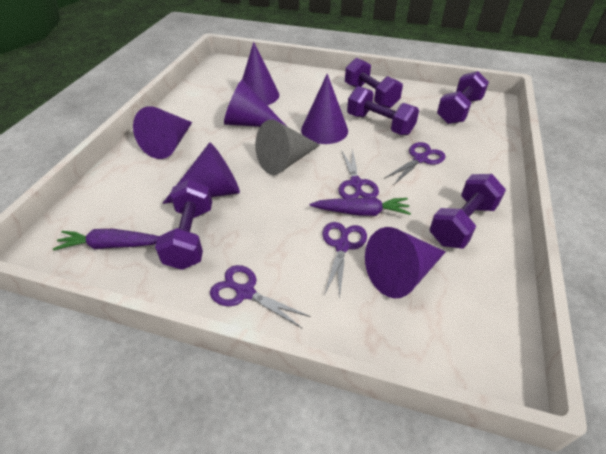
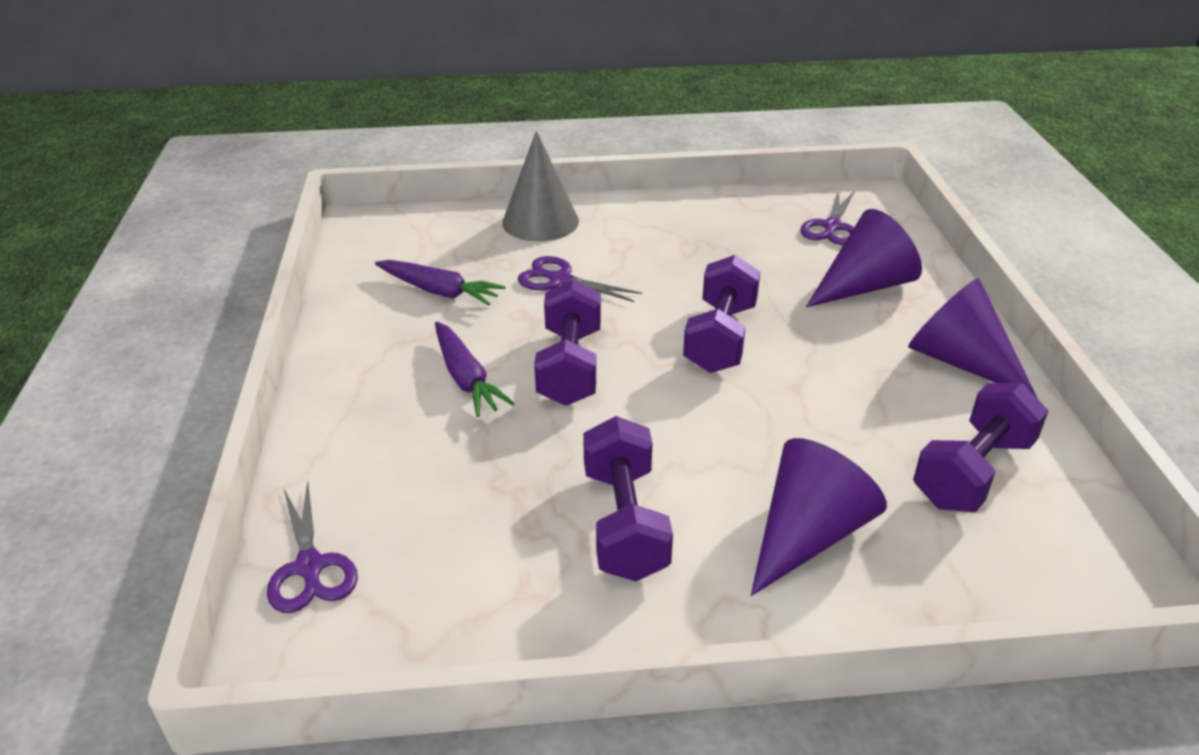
purple cone: 6 -> 3
purple dumbbell: 5 -> 4
purple scissors: 4 -> 3

